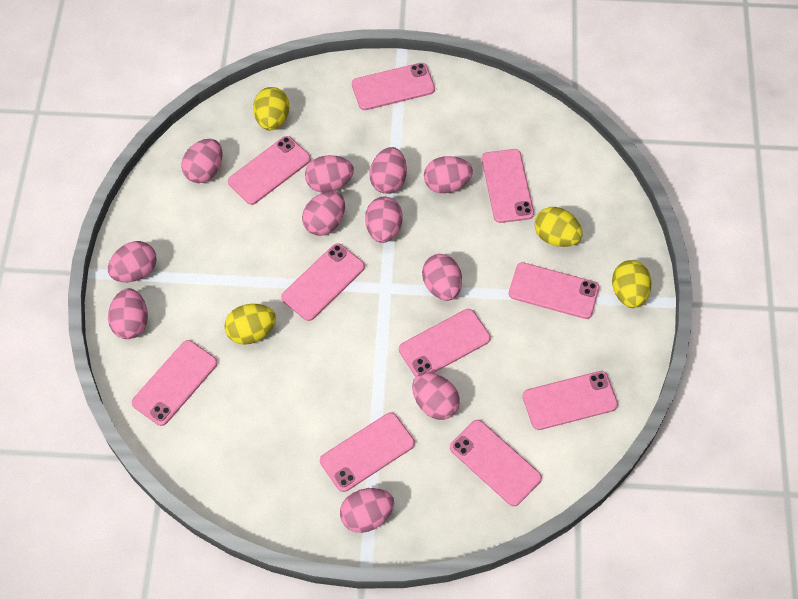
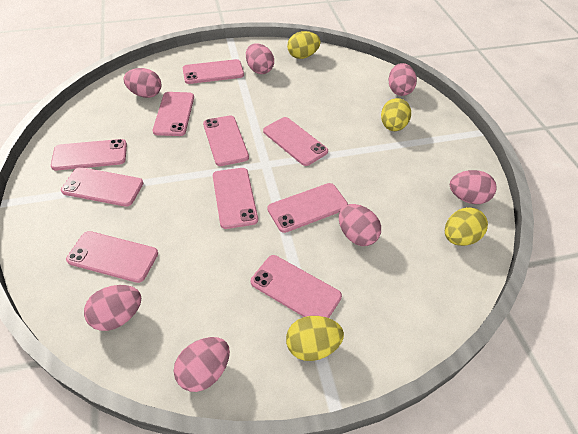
pink egg: 11 -> 7

